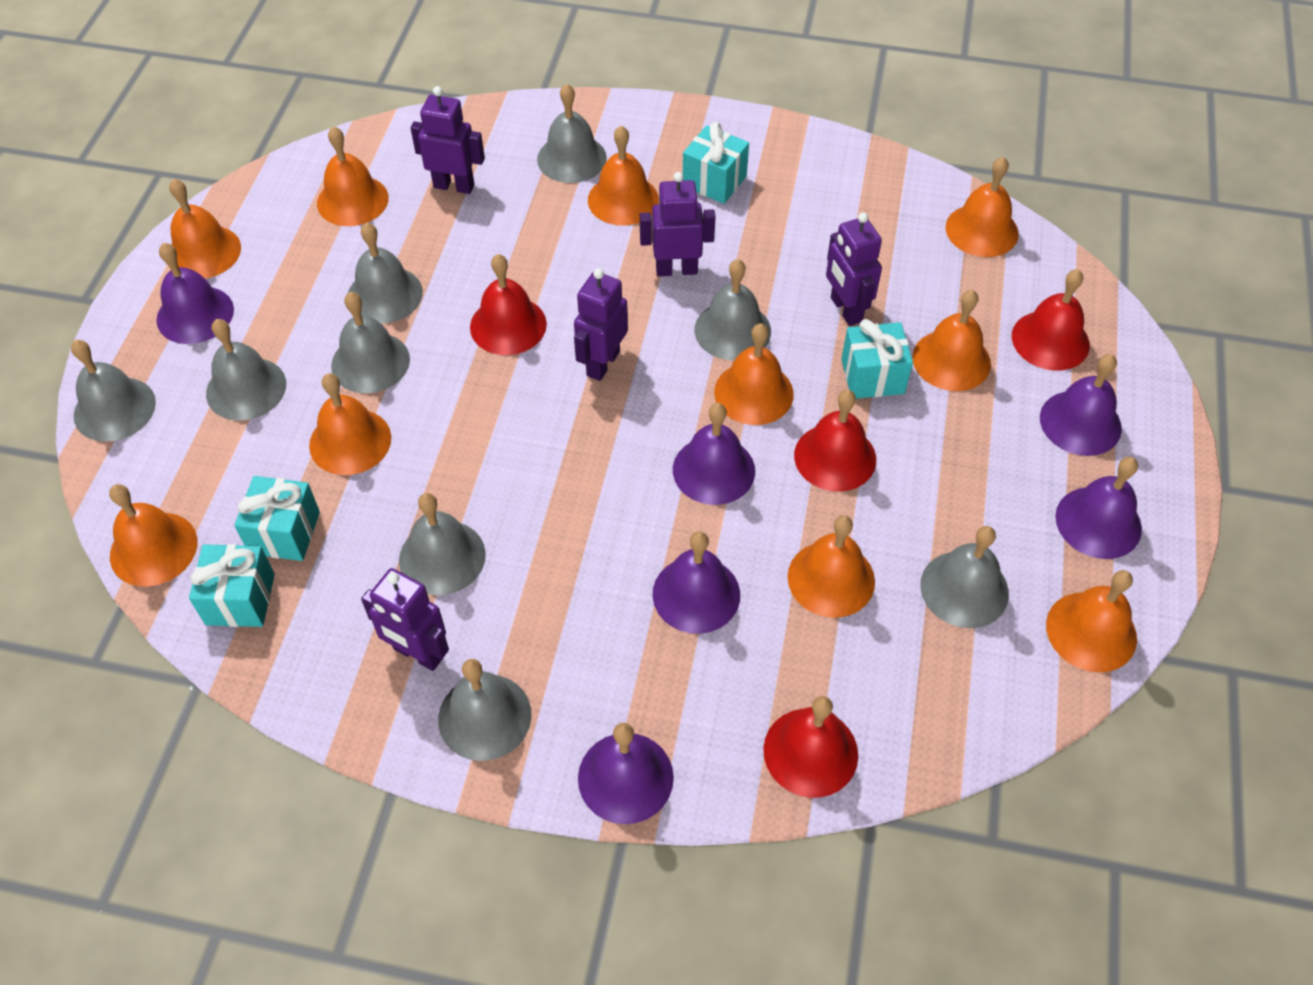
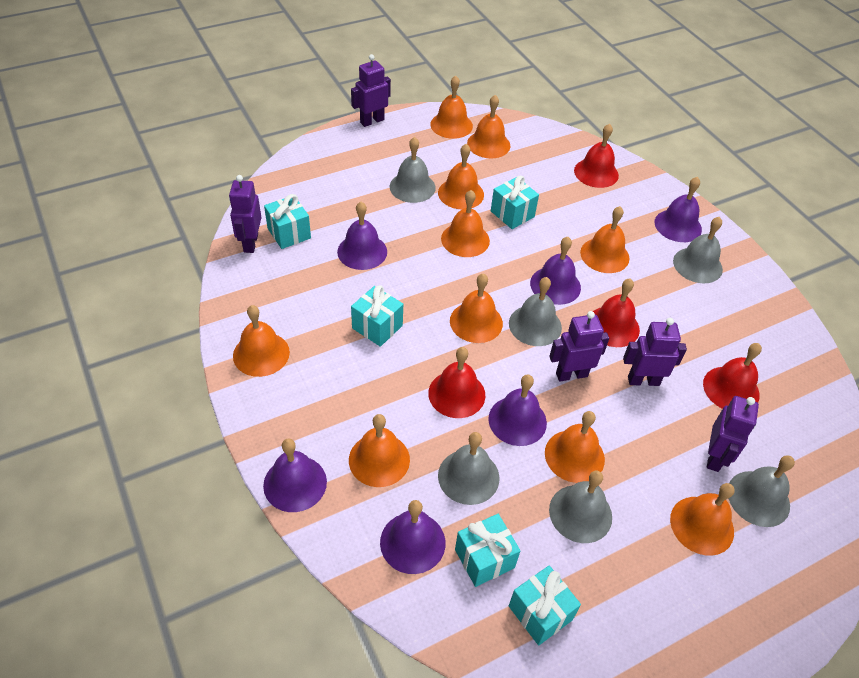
grey bell: 9 -> 6
turquoise gift: 4 -> 5

